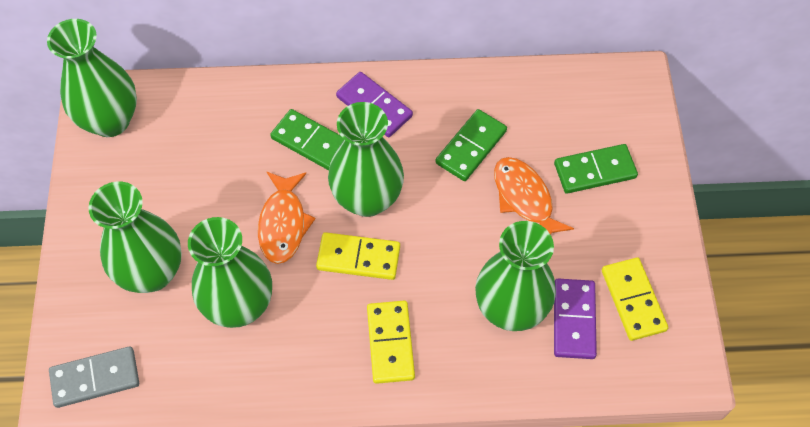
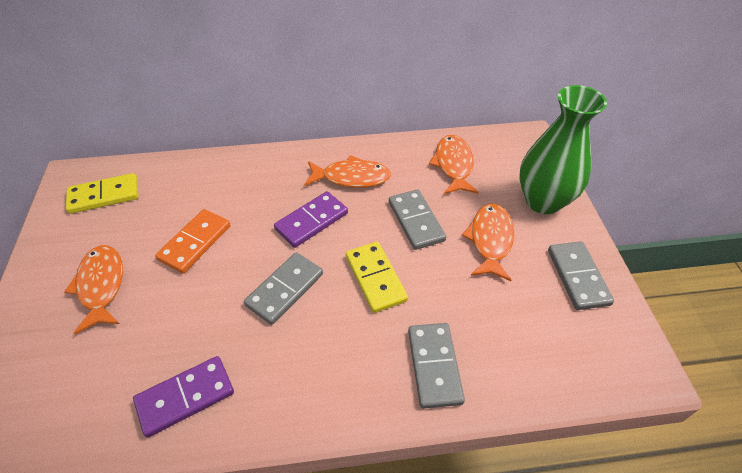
green domino: 3 -> 0
green vase: 5 -> 1
grey domino: 1 -> 4
orange domino: 0 -> 1
orange fish: 2 -> 4
yellow domino: 3 -> 2

